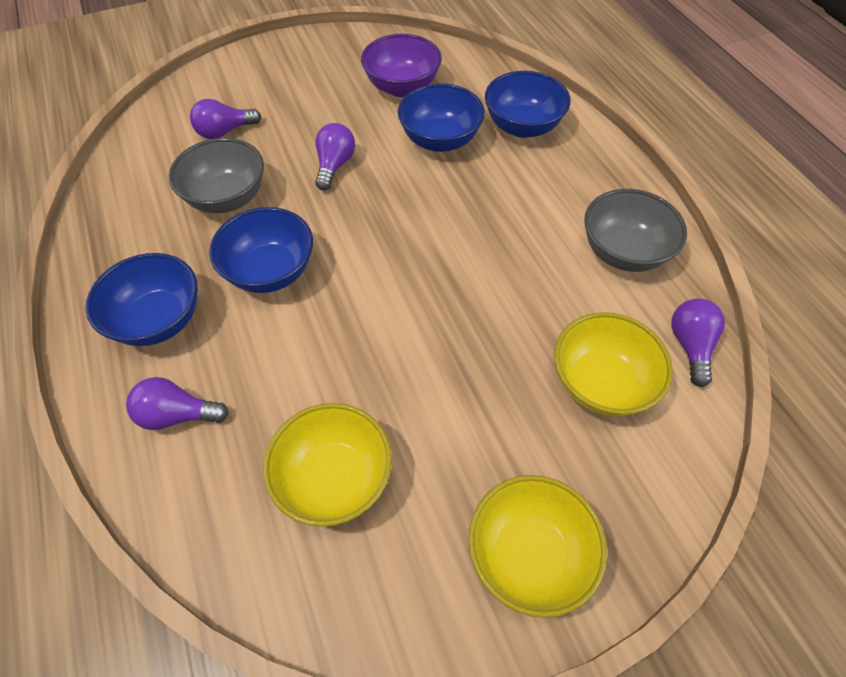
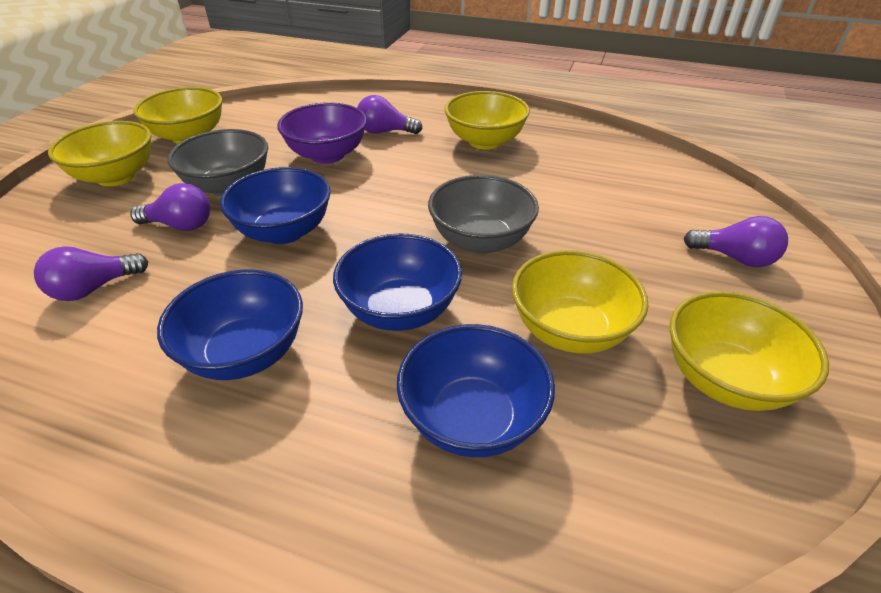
yellow bowl: 3 -> 5

